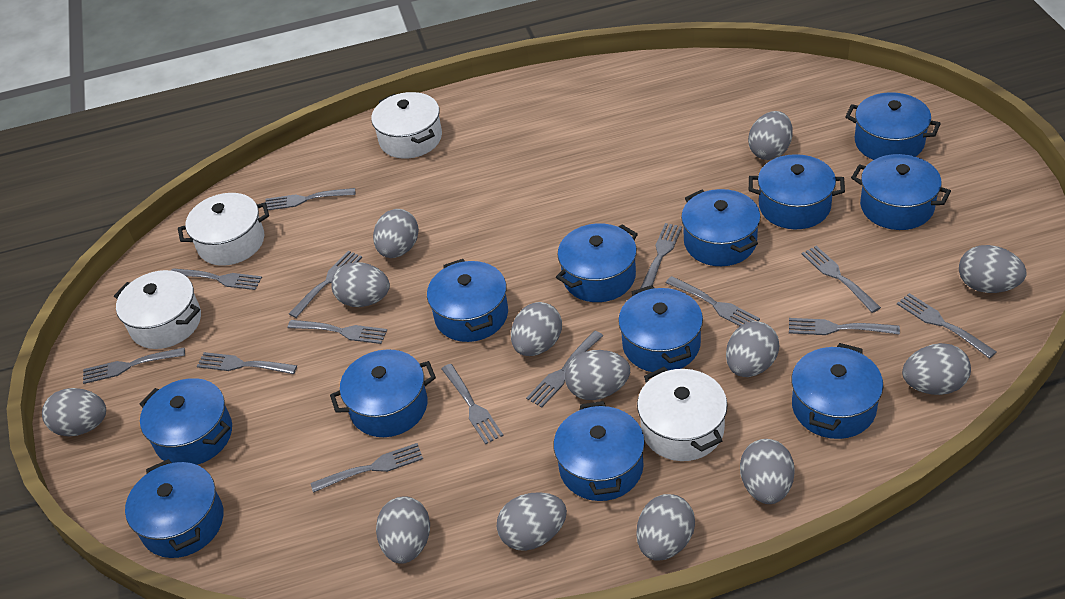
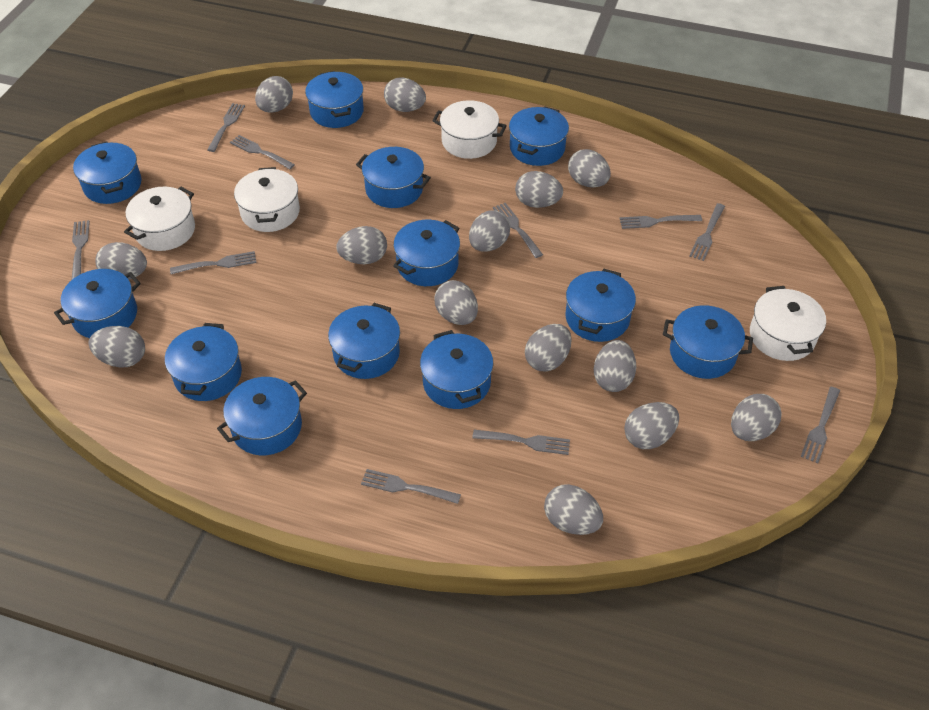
grey egg: 13 -> 14
grey fork: 14 -> 10

